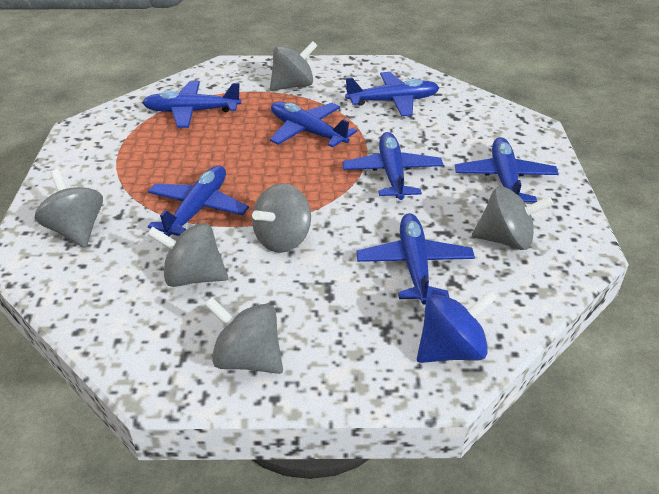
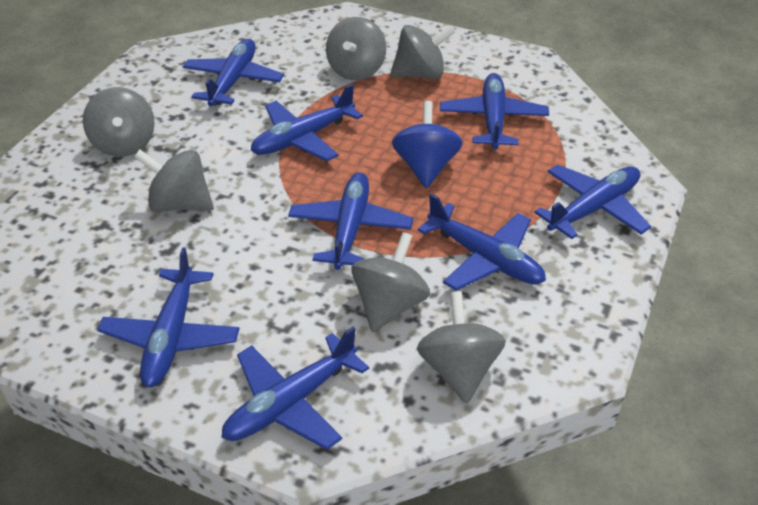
blue plane: 7 -> 8

